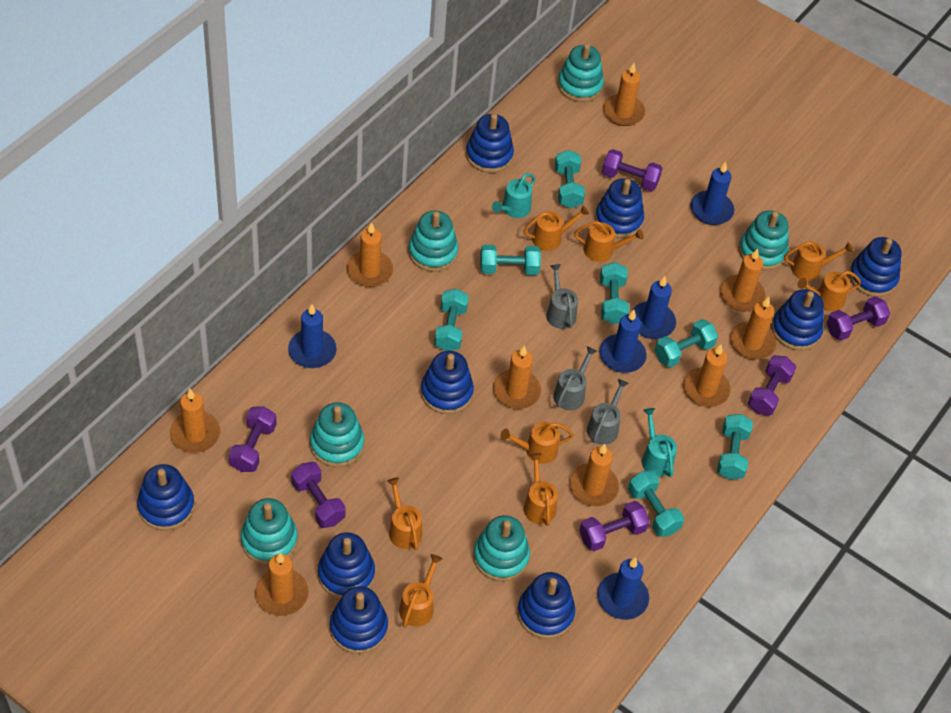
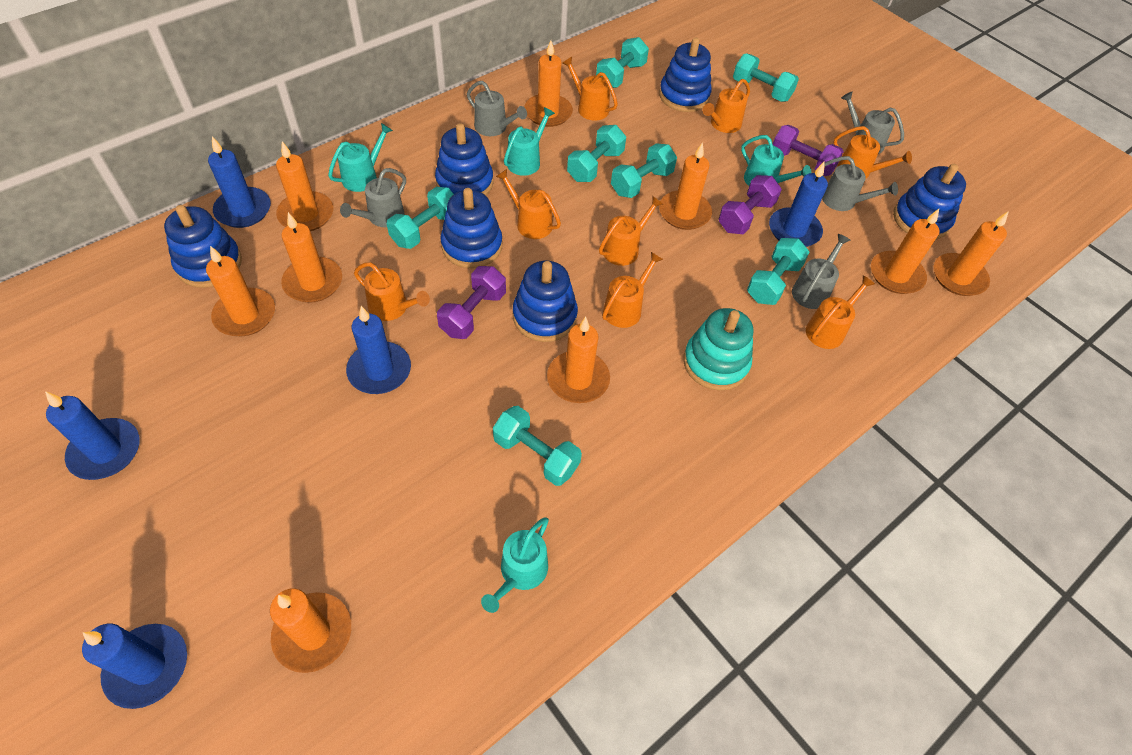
blue stacking toy: 9 -> 6
grey watering can: 3 -> 5
purple dumbbell: 6 -> 3
turquoise stacking toy: 6 -> 1
turquoise watering can: 2 -> 4

